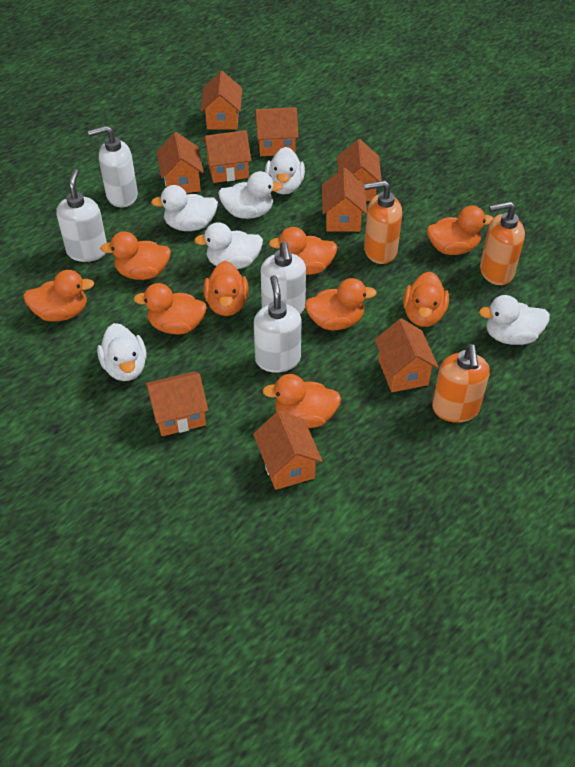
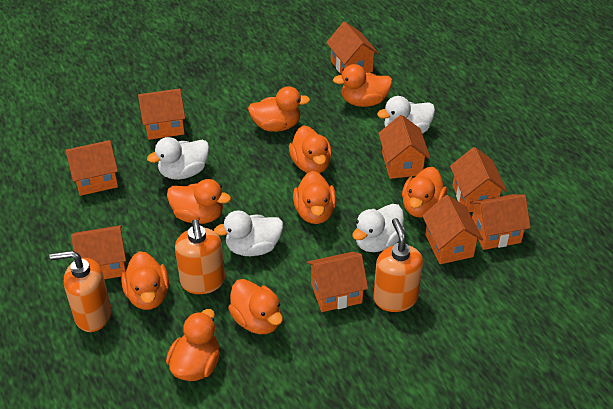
white duck: 6 -> 4
white soap dispenser: 4 -> 0

